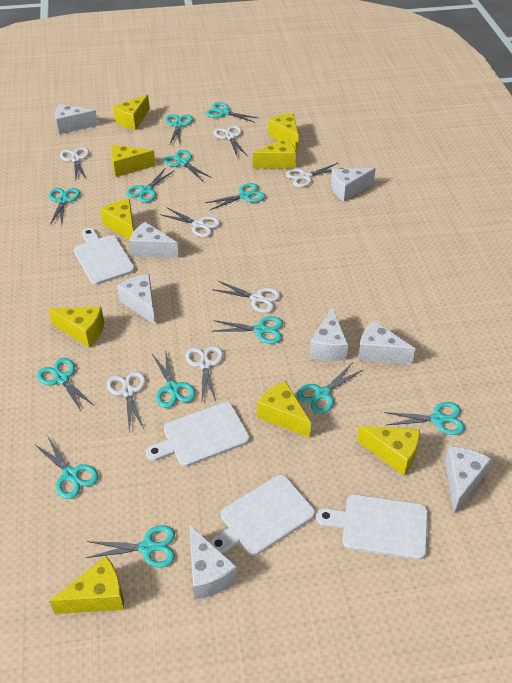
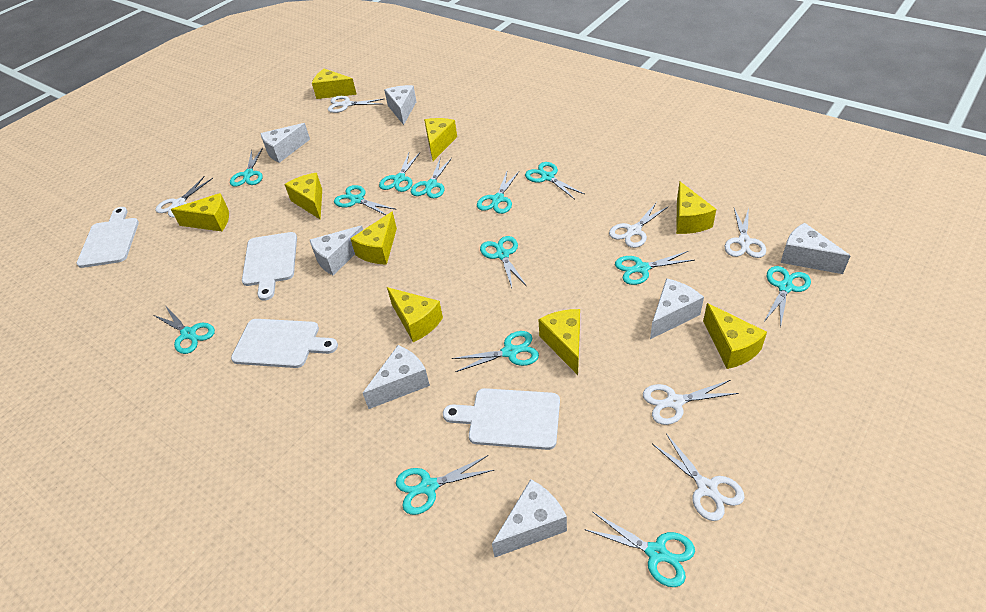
white cheese: 8 -> 7
white scissors: 7 -> 6

